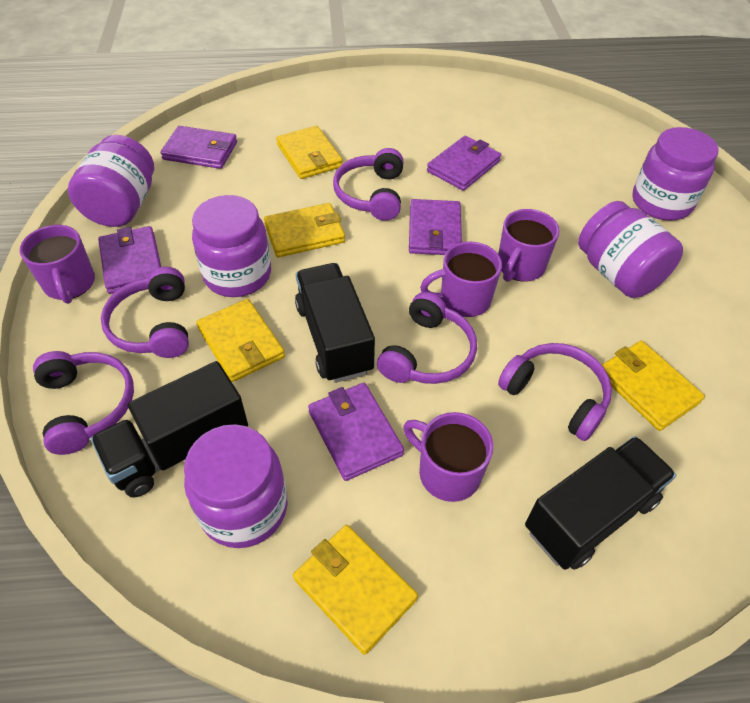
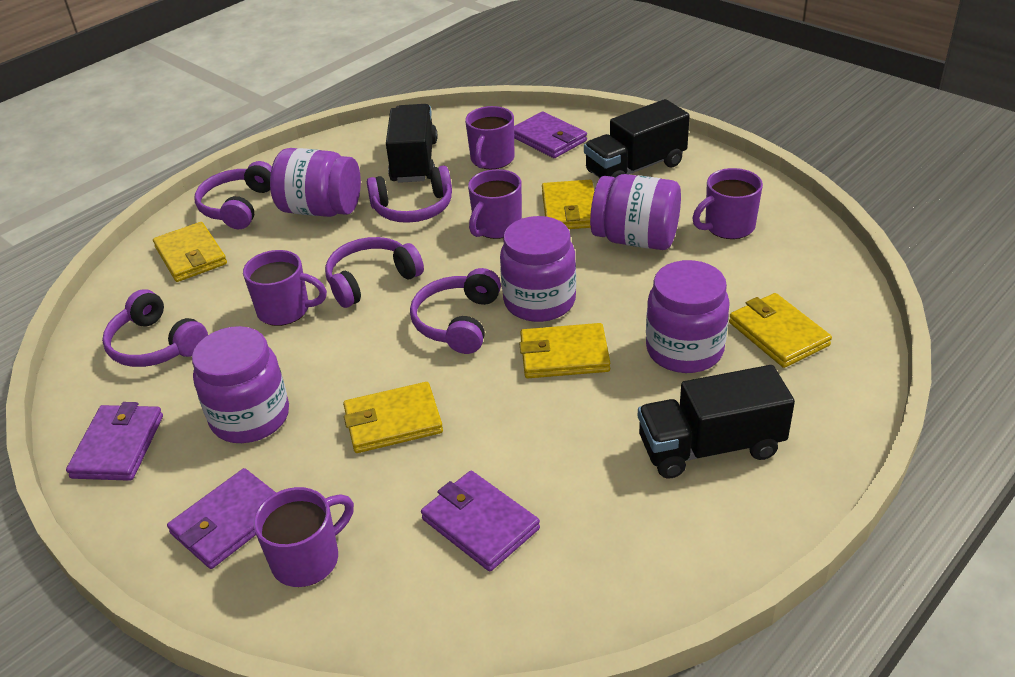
purple mug: 4 -> 5
purple wallet: 5 -> 4

